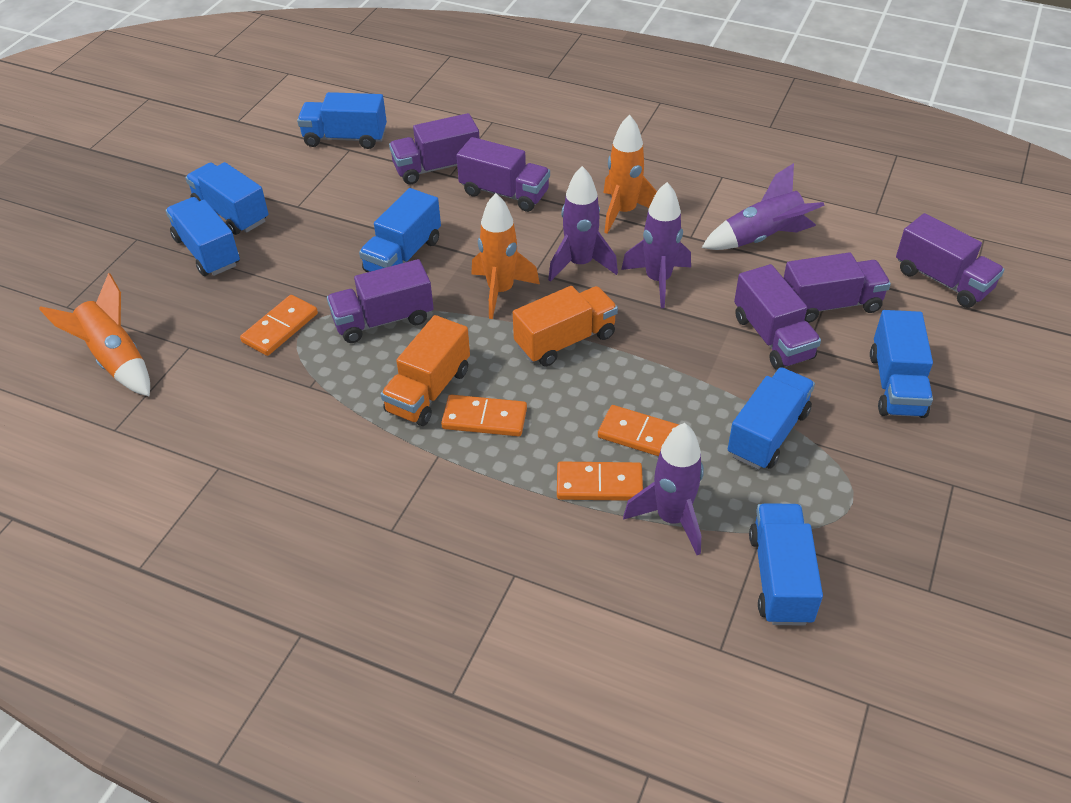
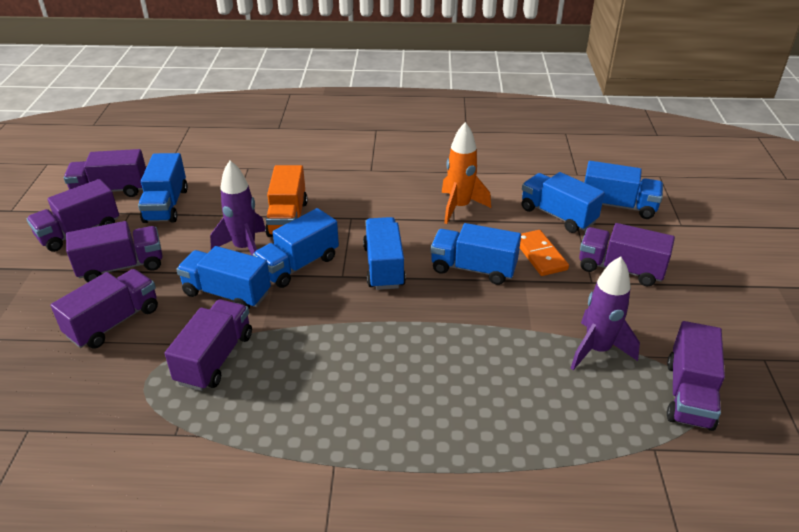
orange domino: 4 -> 1
orange rocket: 3 -> 1
orange truck: 2 -> 1
purple rocket: 4 -> 2
purple truck: 6 -> 7

